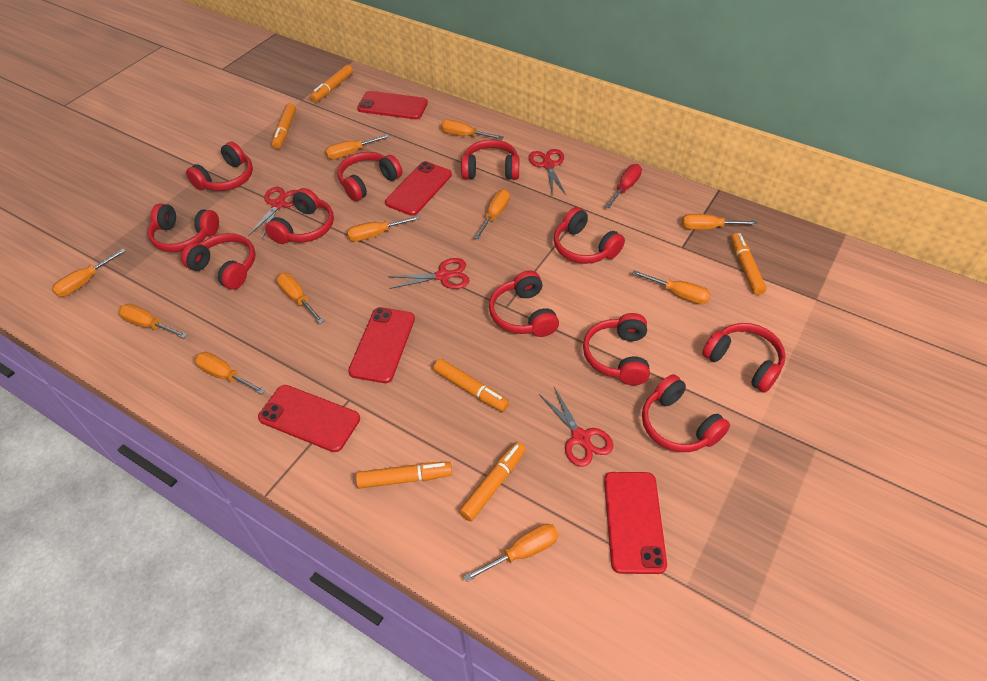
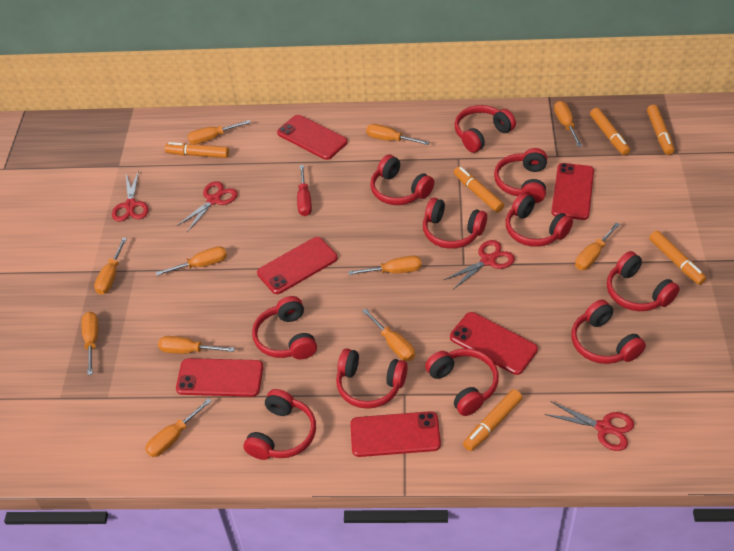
red phone: 5 -> 6

